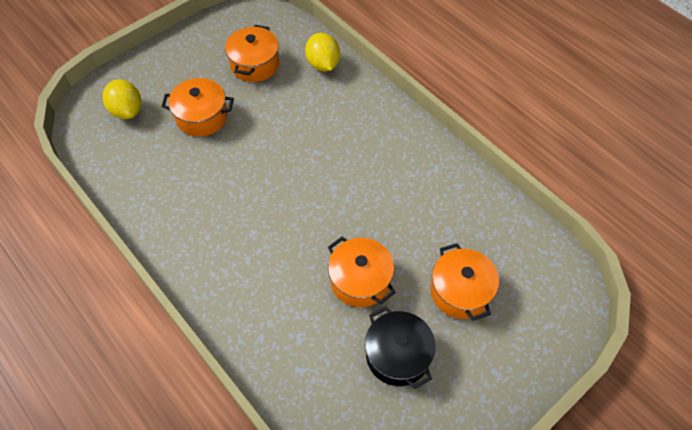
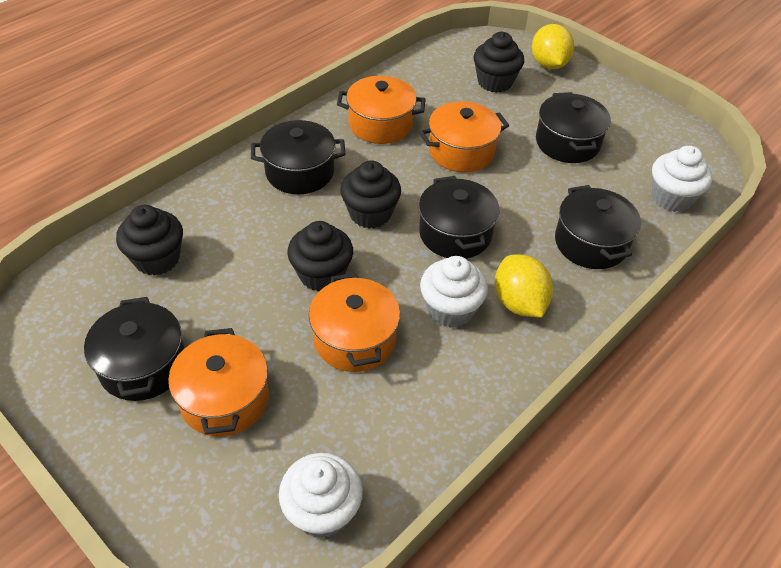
black cupcake: 0 -> 4
black pot: 1 -> 5
white cupcake: 0 -> 3

